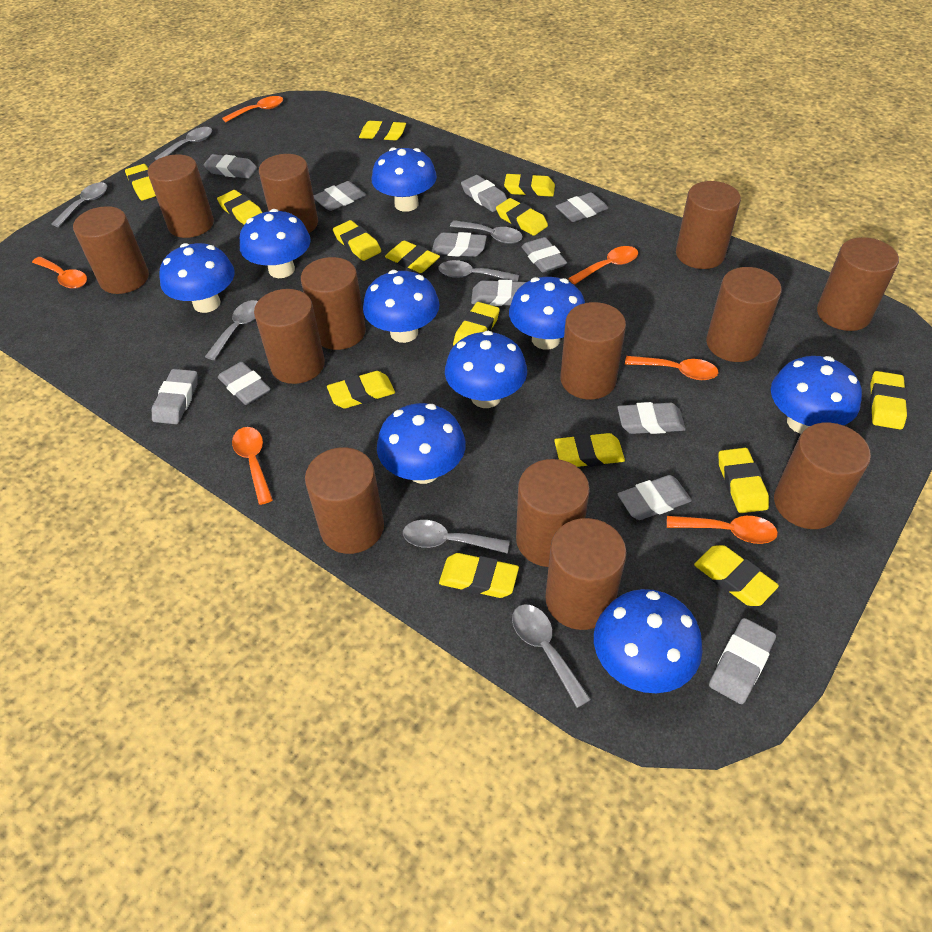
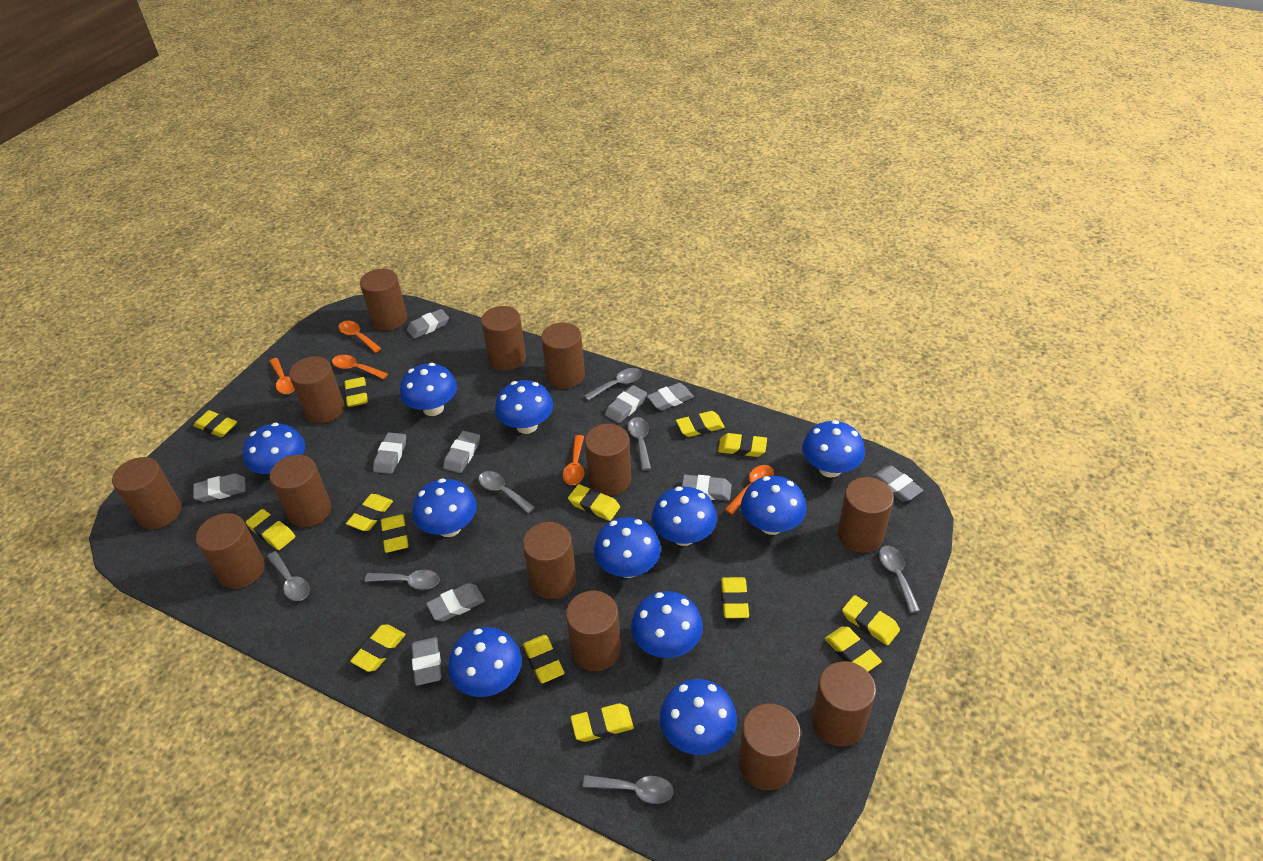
blue mushroom: 9 -> 11
grey eraser: 12 -> 10
orange spoon: 6 -> 5

